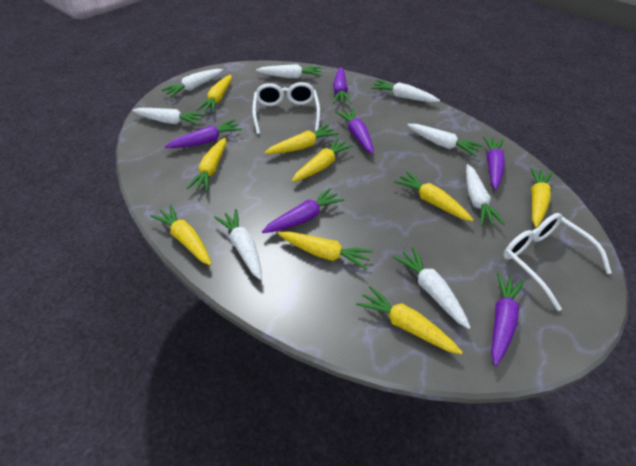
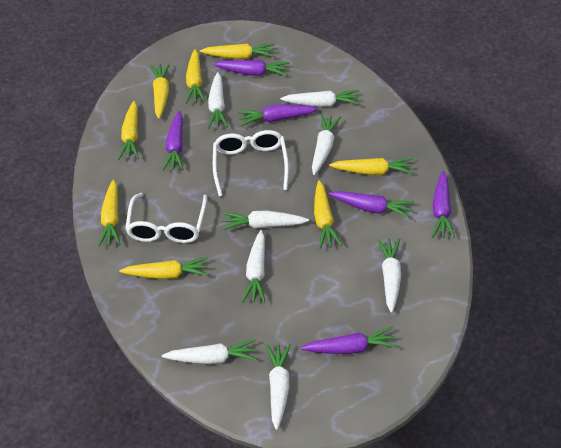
yellow carrot: 9 -> 8

